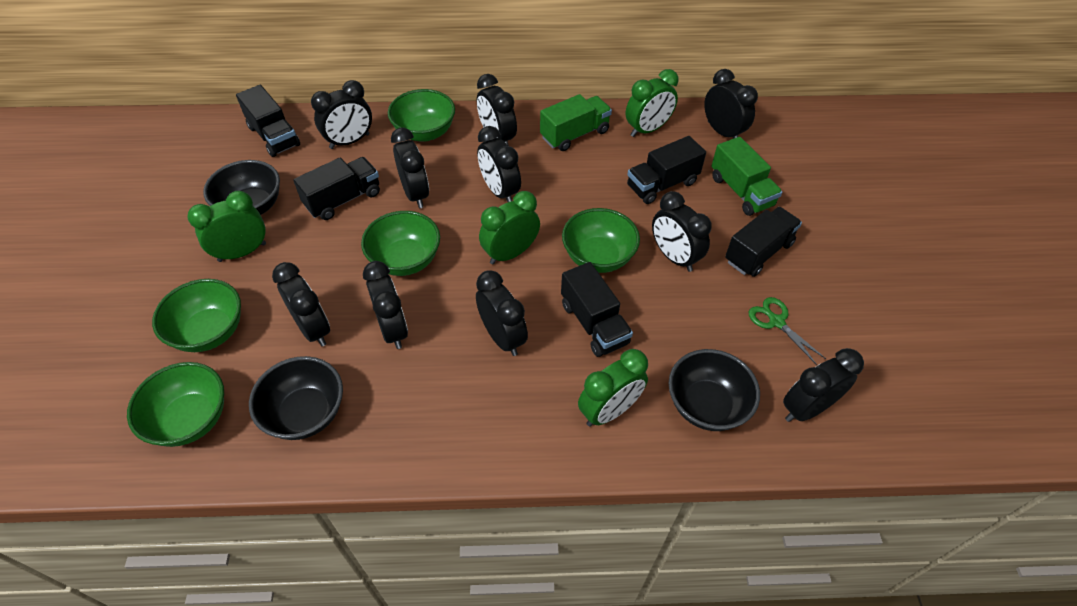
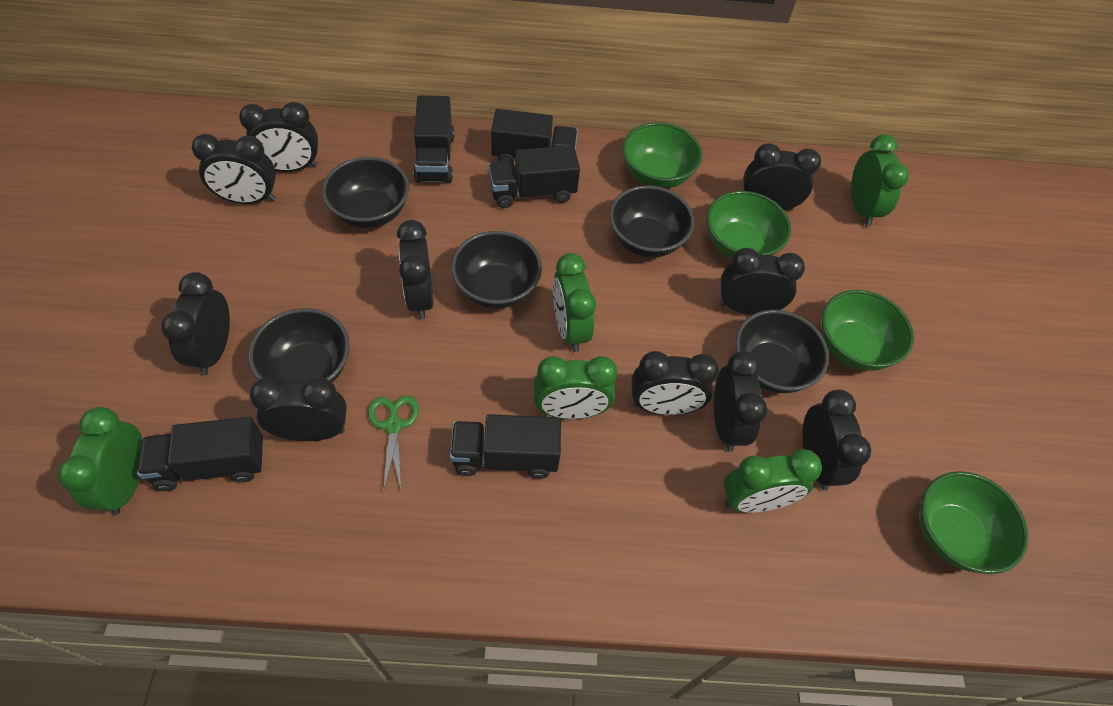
black bowl: 3 -> 5
green bowl: 5 -> 4
green clock: 4 -> 5
green truck: 2 -> 0

